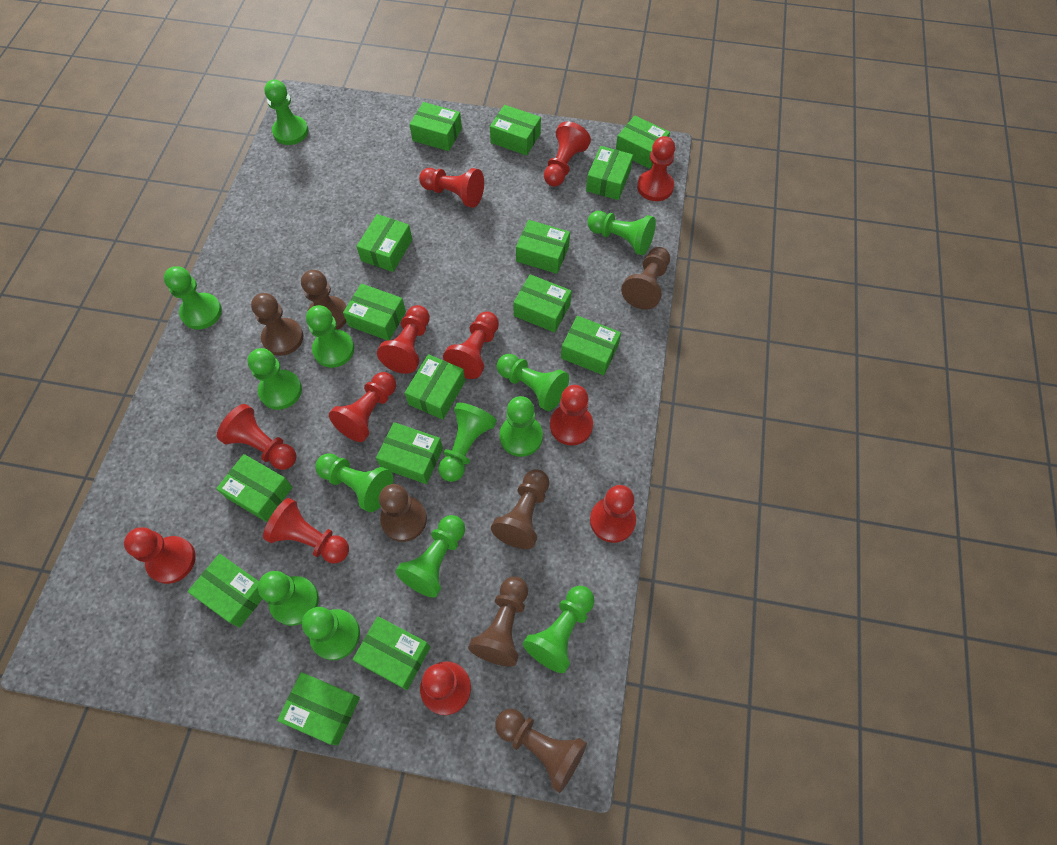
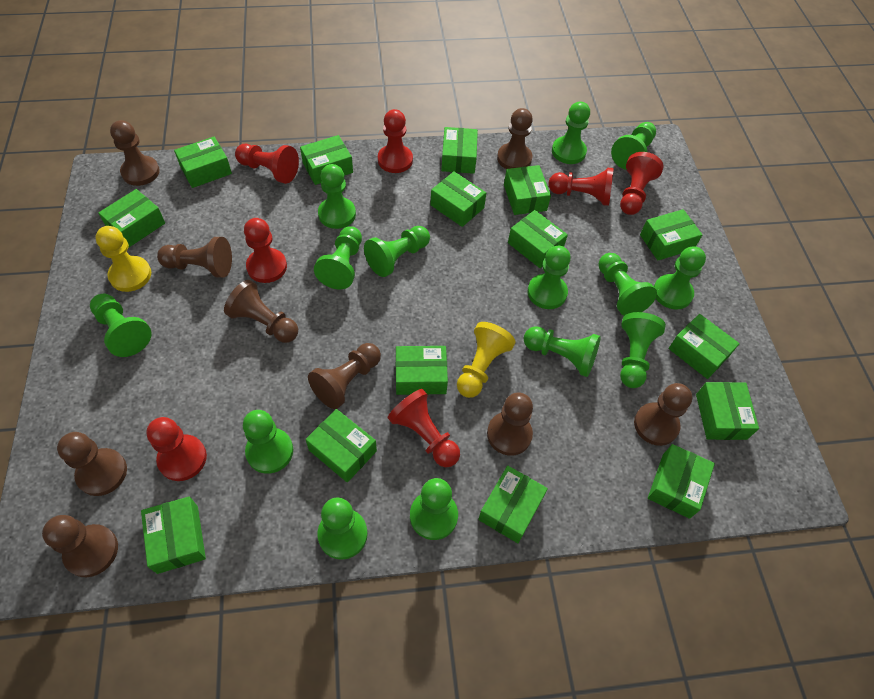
brown pawn: 7 -> 9
green pawn: 13 -> 14
red pawn: 12 -> 7
yellow pawn: 0 -> 2

